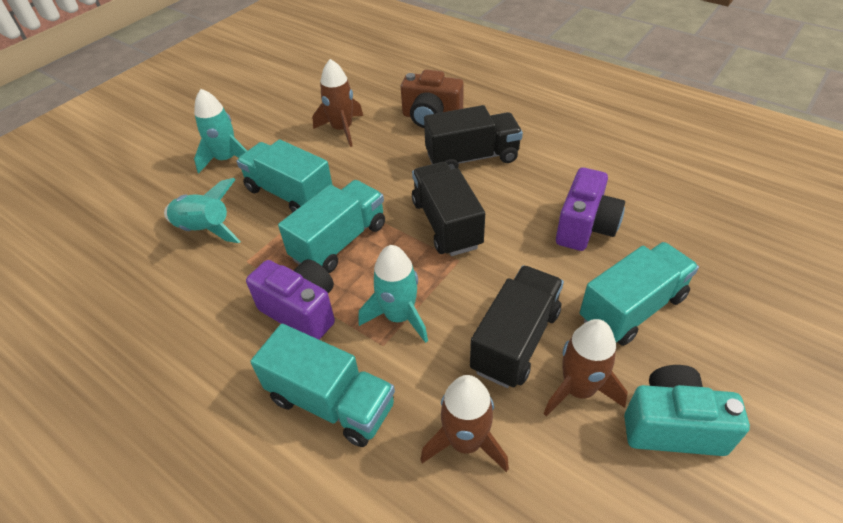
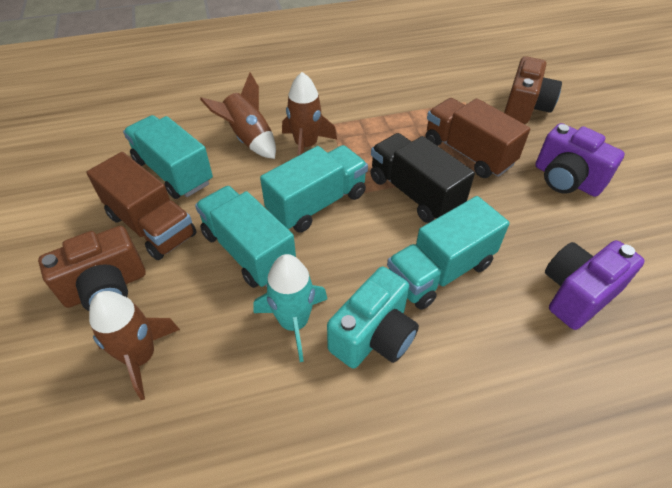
black truck: 3 -> 1
brown camera: 1 -> 2
brown truck: 0 -> 2
turquoise rocket: 3 -> 1

